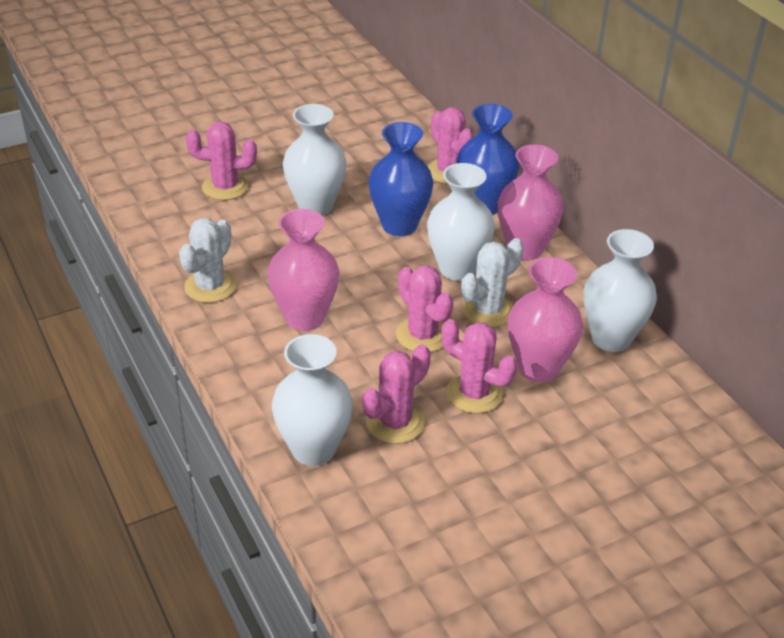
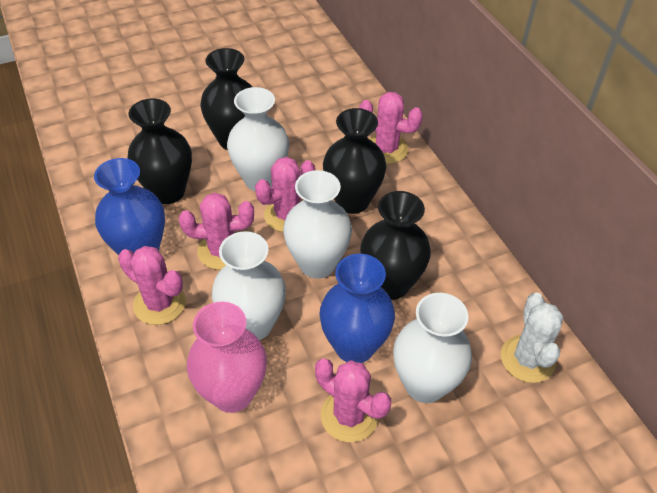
black vase: 0 -> 4
pink vase: 3 -> 1
white cactus: 2 -> 1

